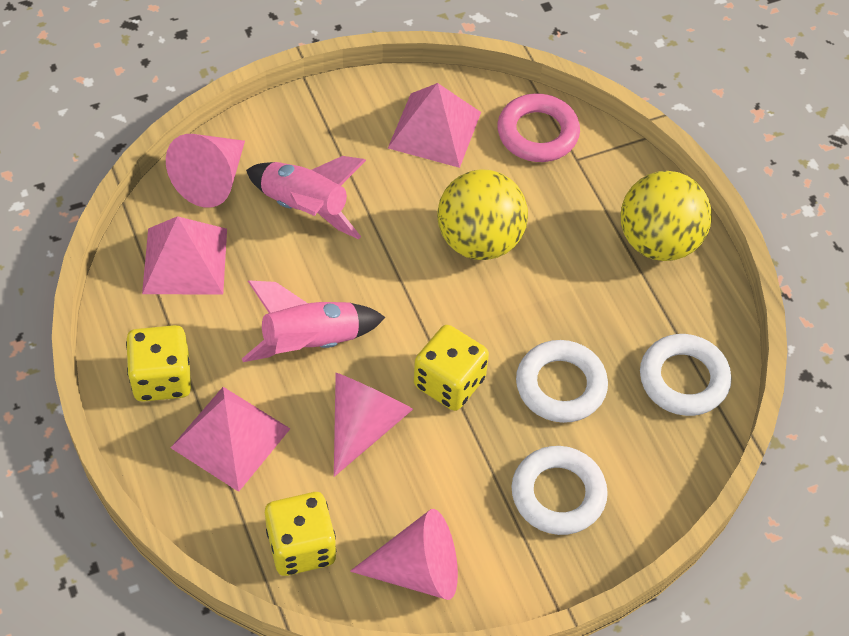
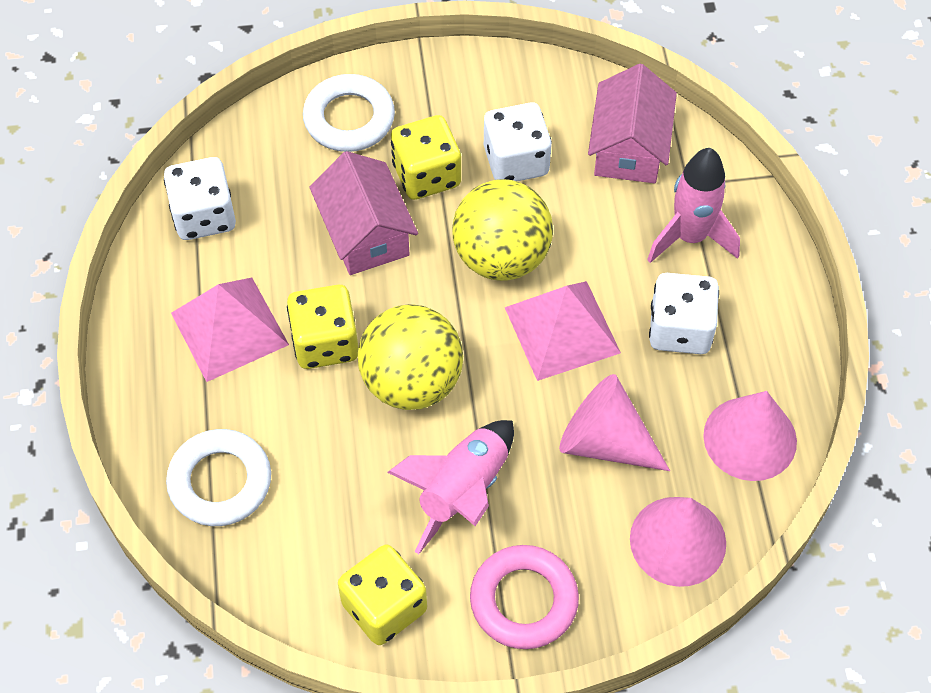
pink house: 0 -> 2
pink pyramid: 3 -> 2
white dice: 0 -> 3
white ring: 3 -> 2

